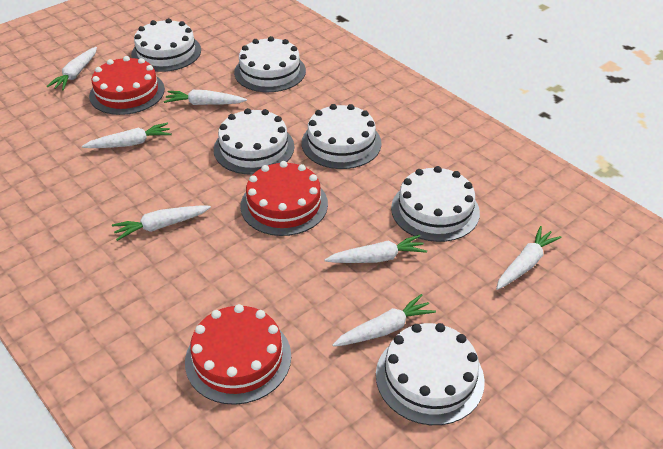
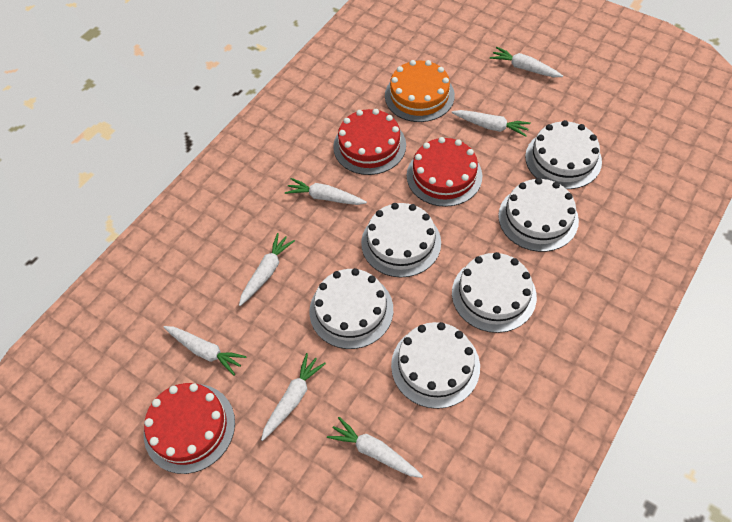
orange cake: 0 -> 1

